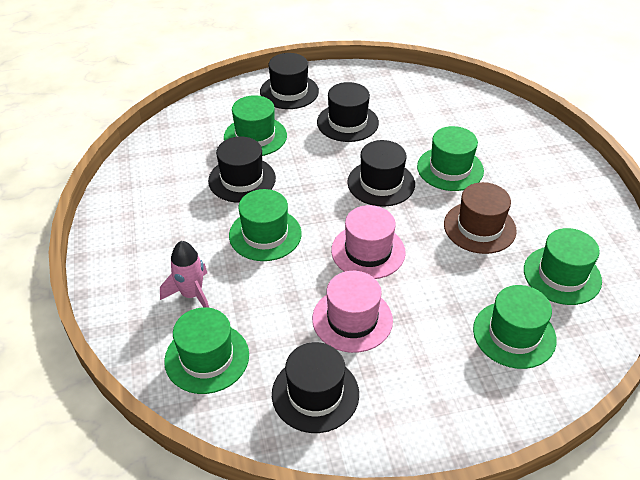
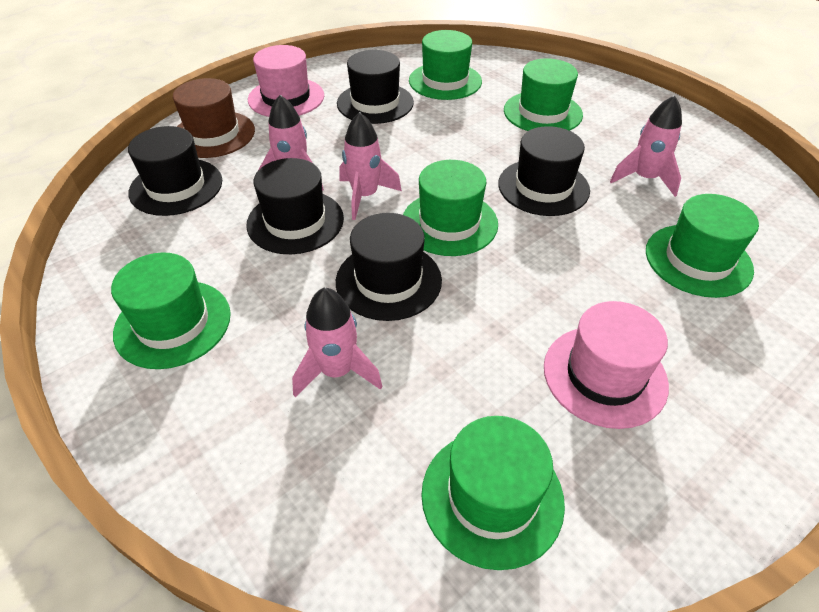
pink rocket: 1 -> 4

